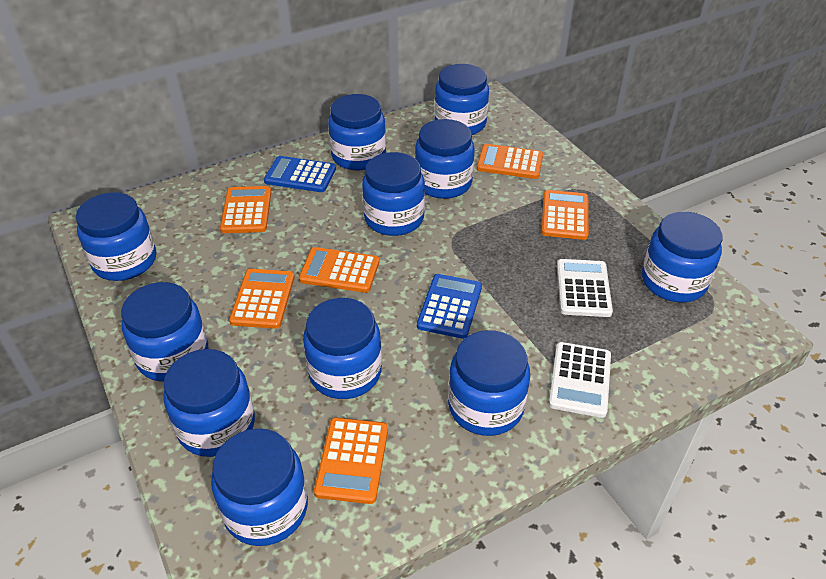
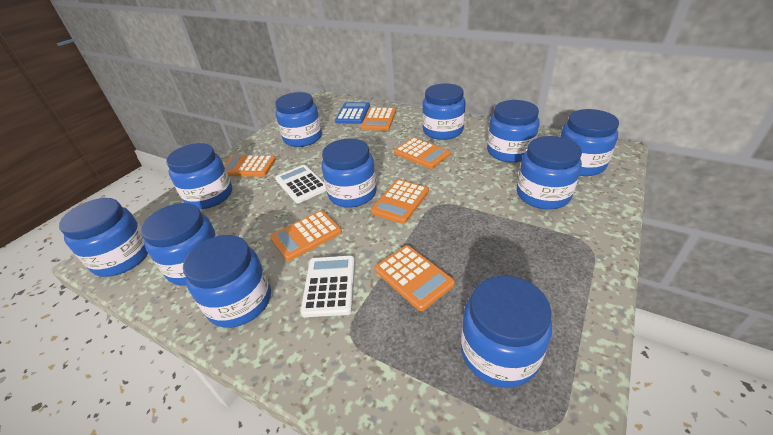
blue calculator: 2 -> 1

